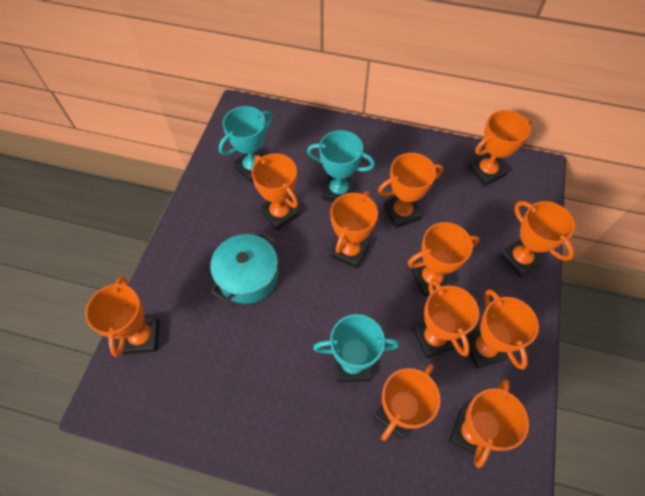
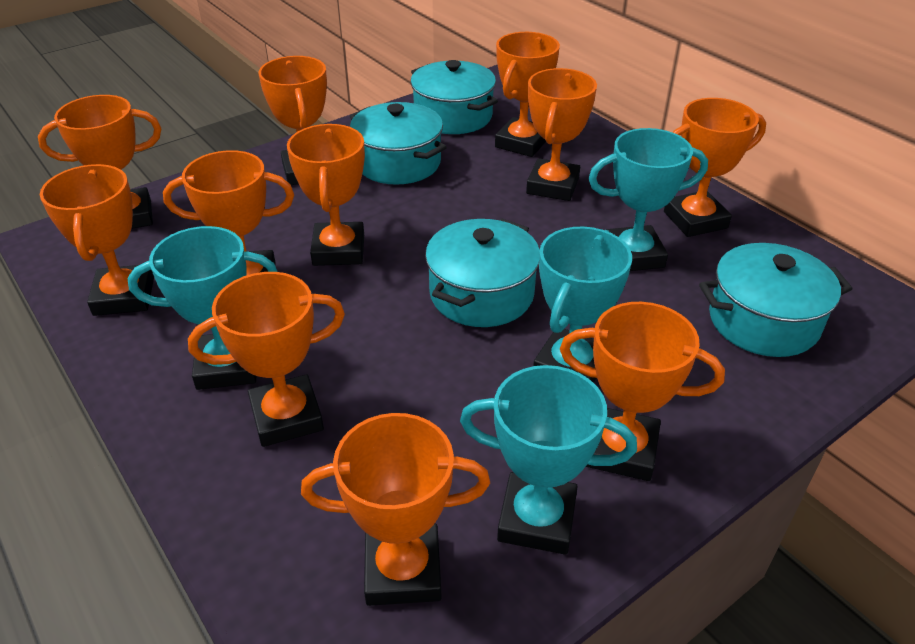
turquoise pot: 1 -> 4
turquoise trophy: 3 -> 4

